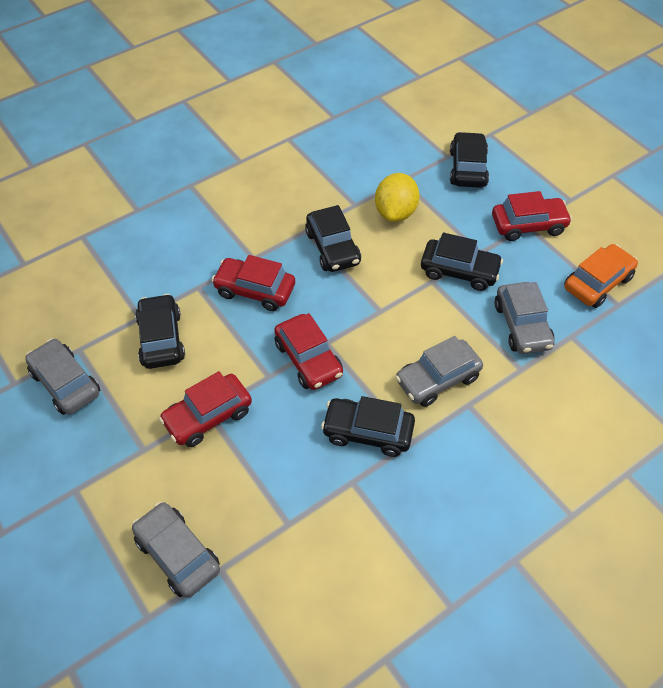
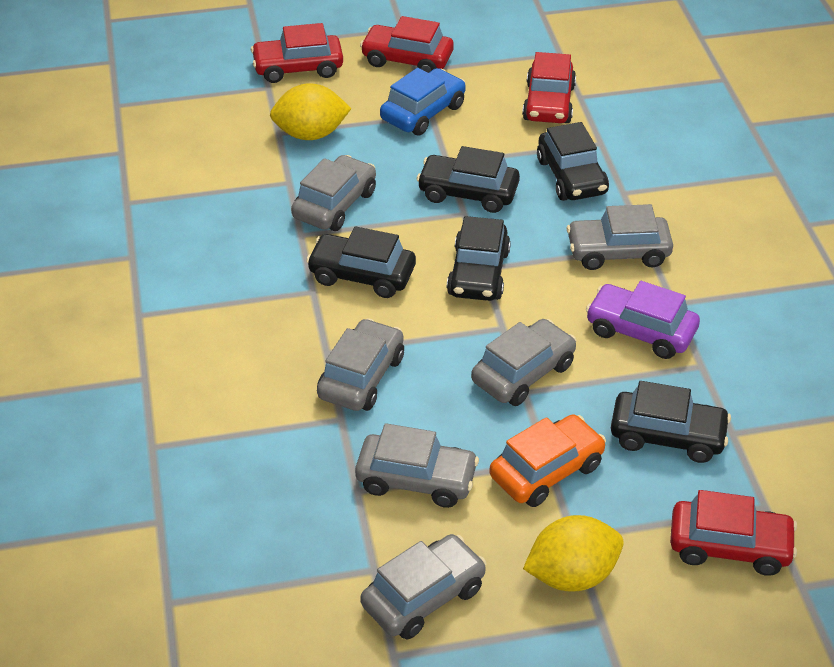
blue car: 0 -> 1
grey car: 4 -> 6
purple car: 0 -> 1
yellow lemon: 1 -> 2

